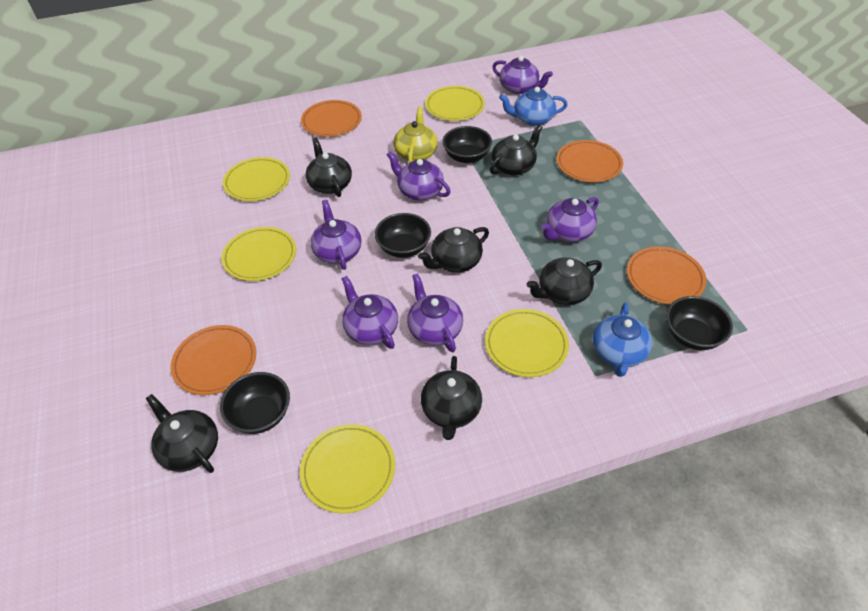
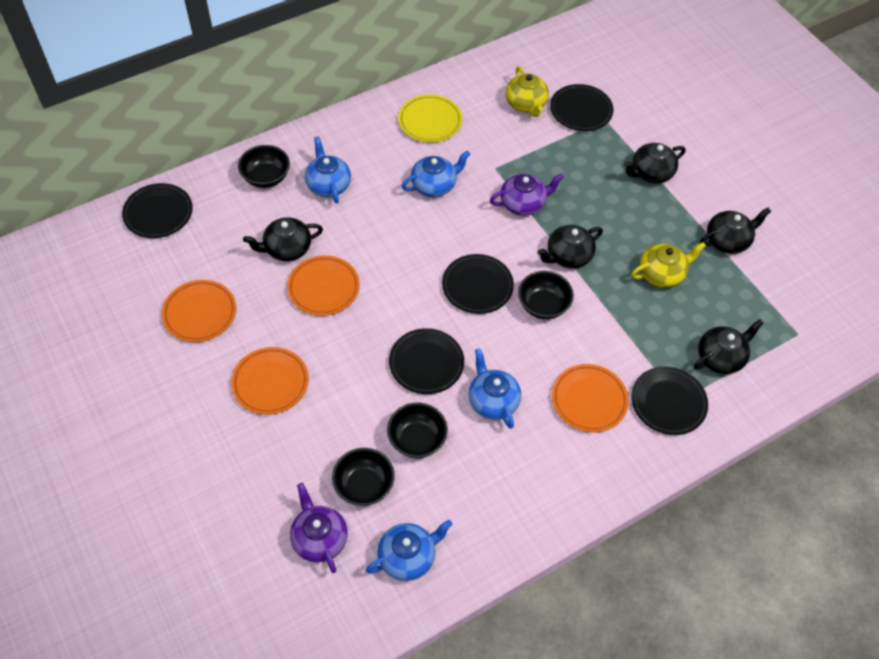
black plate: 0 -> 5
black teapot: 6 -> 5
blue teapot: 2 -> 4
purple teapot: 6 -> 2
yellow plate: 5 -> 1
yellow teapot: 1 -> 2

